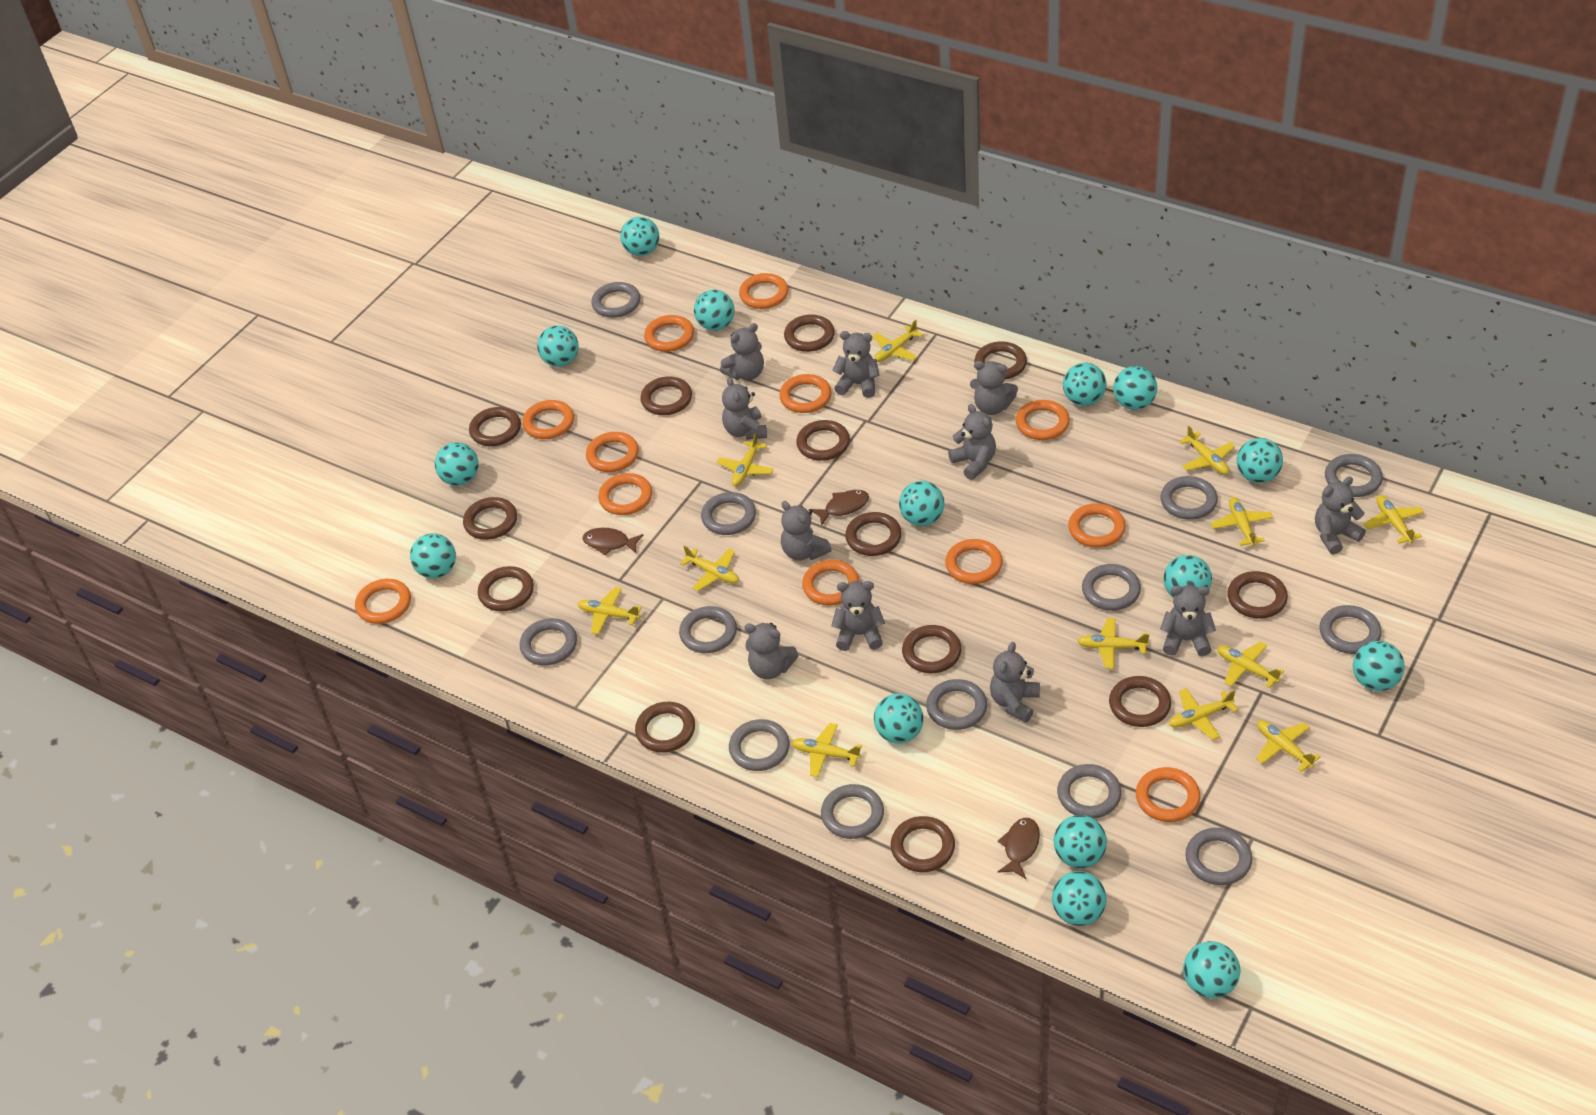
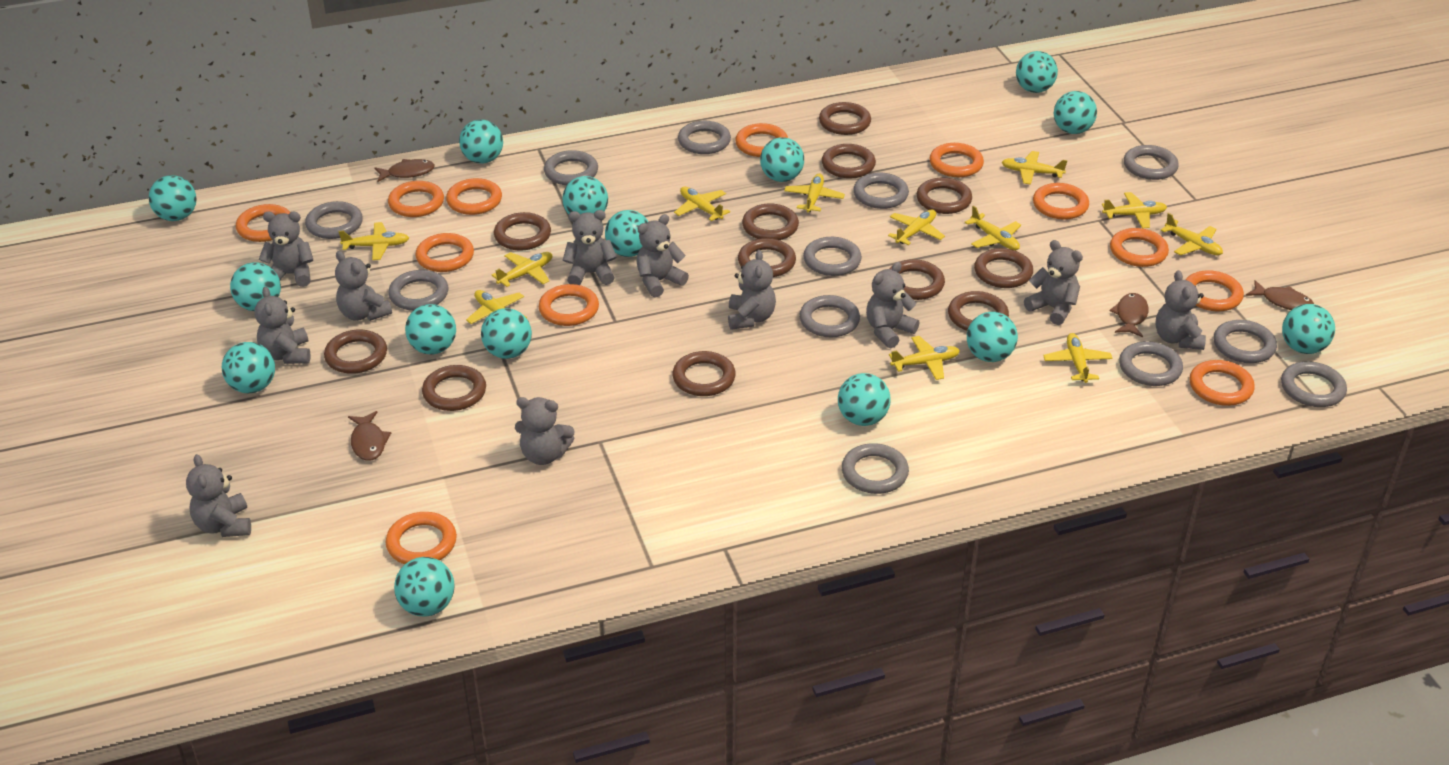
brown fish: 3 -> 4
brown ring: 13 -> 12
grey ring: 13 -> 12

